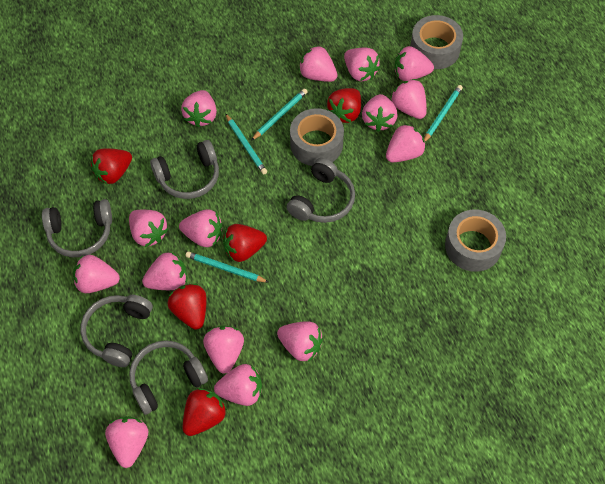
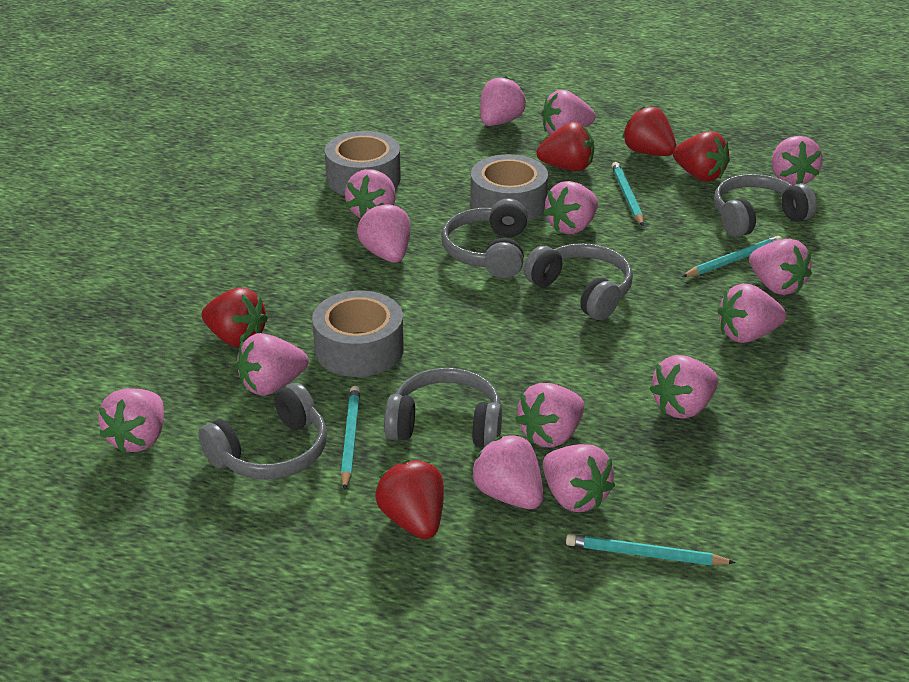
pink strawberry: 15 -> 14

